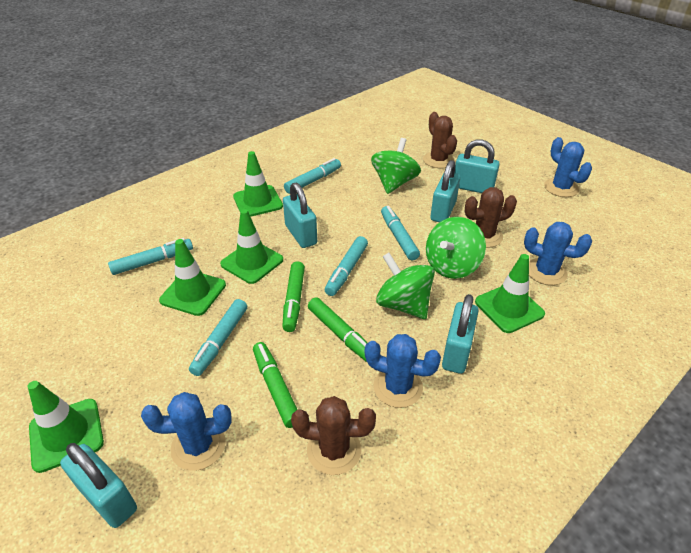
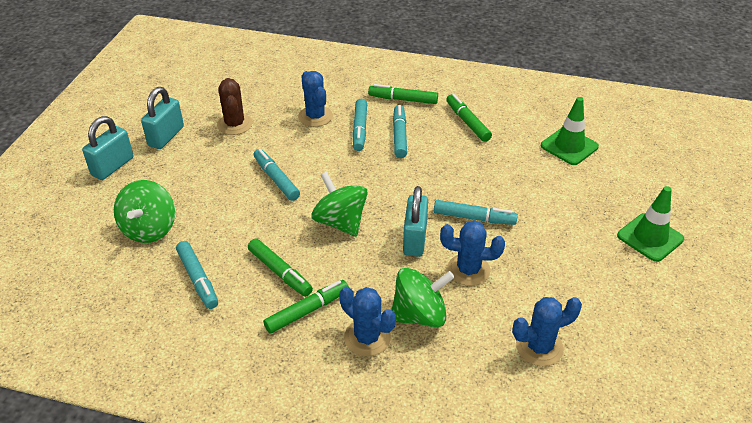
brown cactus: 3 -> 1
green marker: 3 -> 4
green traffic cone: 5 -> 2
turquoise padlock: 5 -> 3

